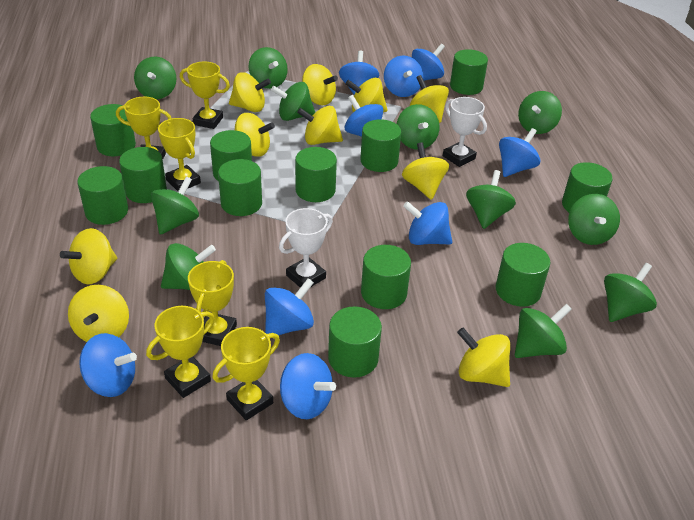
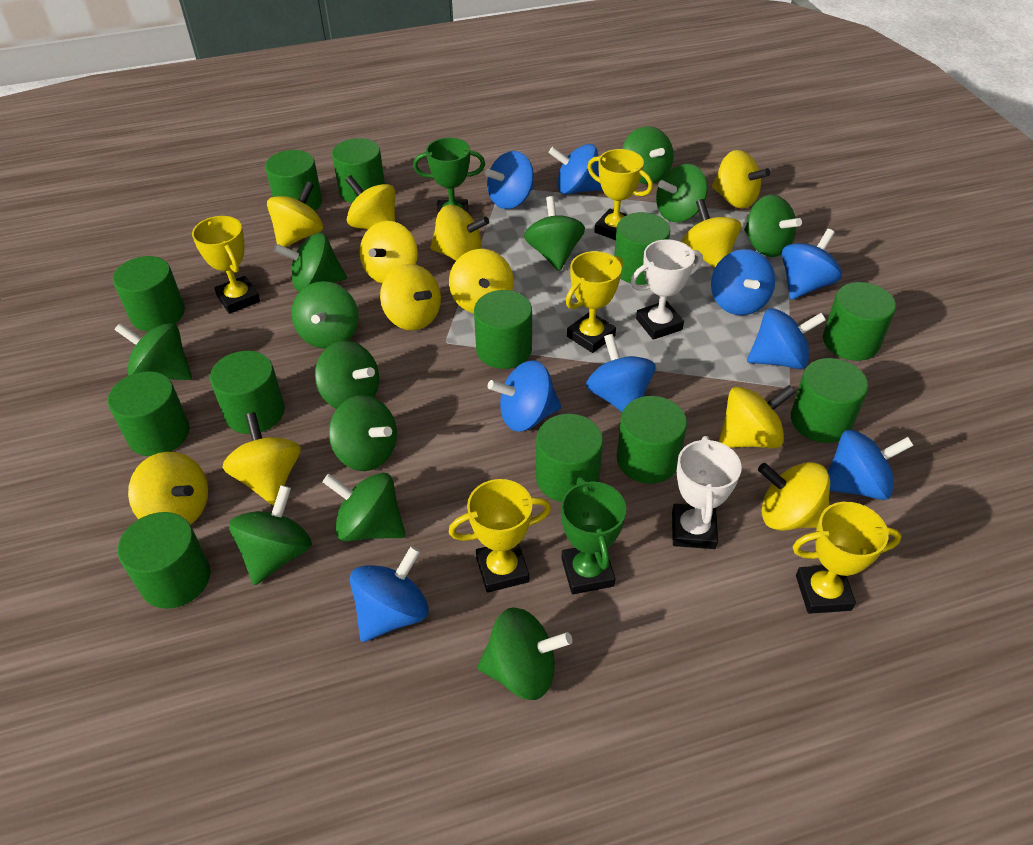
green spinning top: 11 -> 12
green trophy: 0 -> 2
yellow spinning top: 10 -> 12
yellow trophy: 6 -> 5

